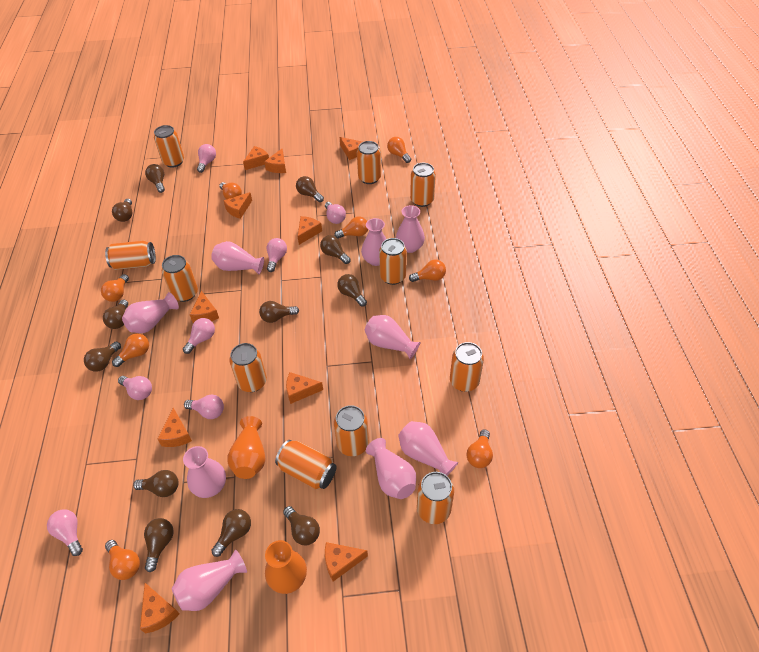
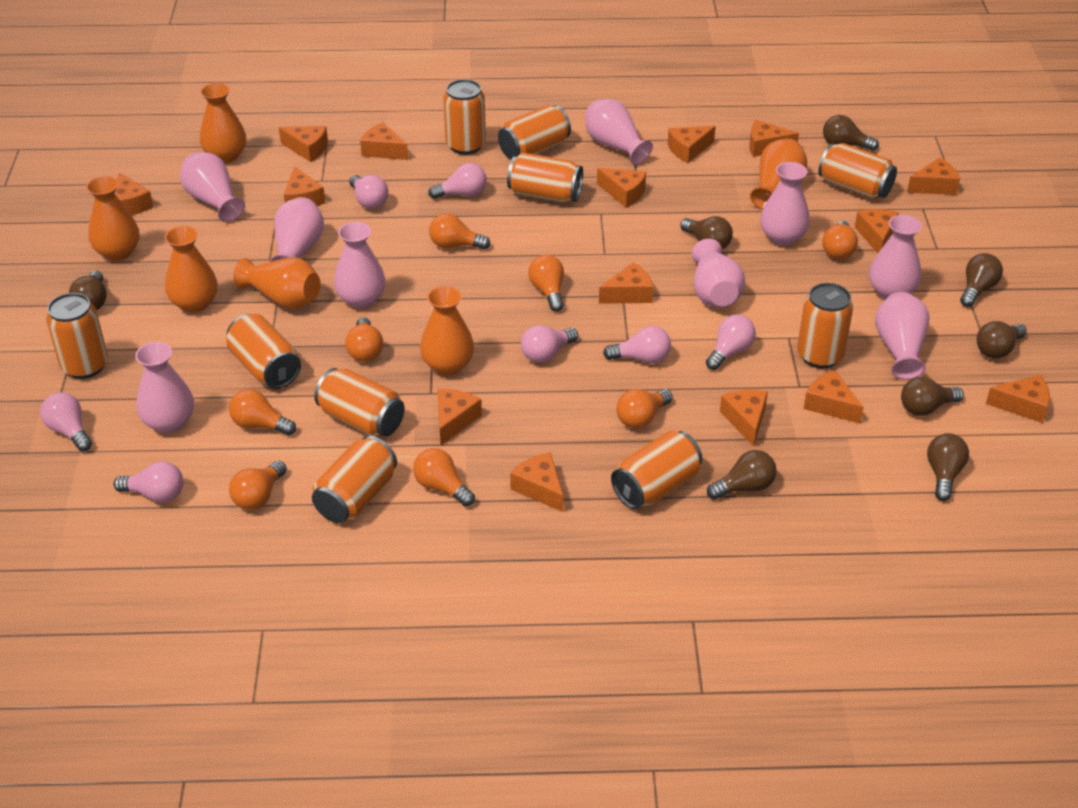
brown light bulb: 12 -> 8
orange can: 11 -> 10
orange cheese: 10 -> 15
orange vase: 2 -> 6

